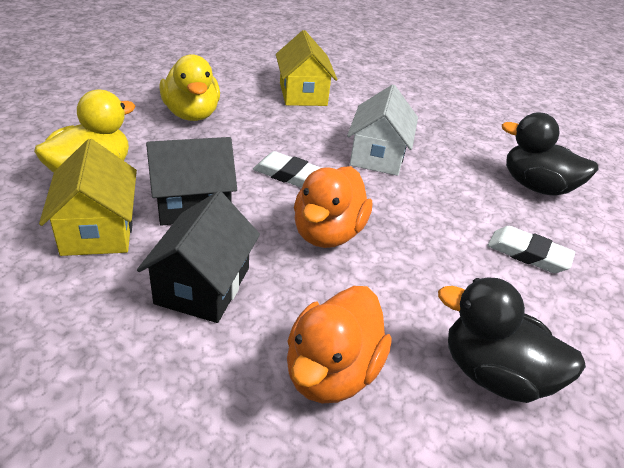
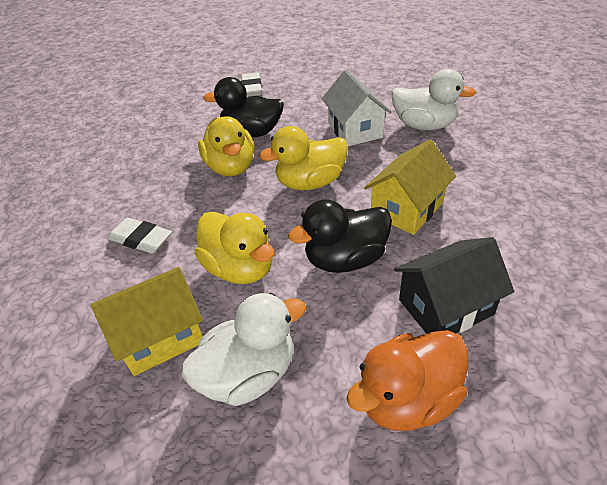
black house: 2 -> 1
orange duck: 2 -> 1
white duck: 0 -> 2
yellow duck: 2 -> 3

